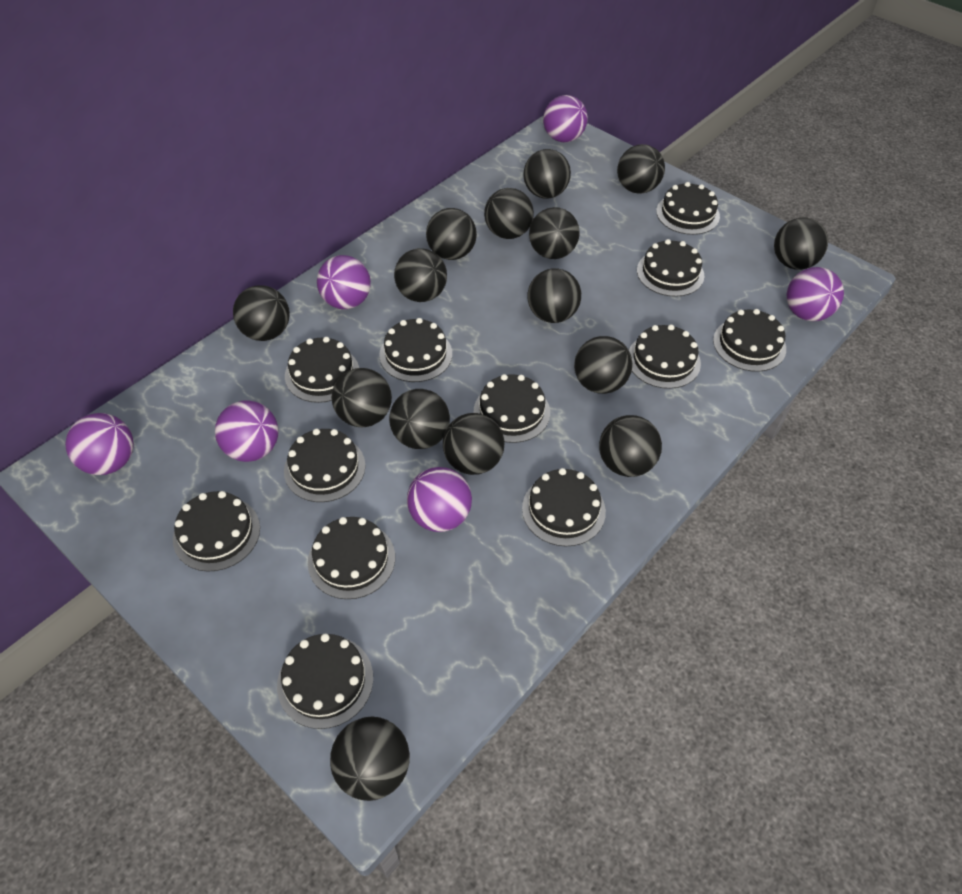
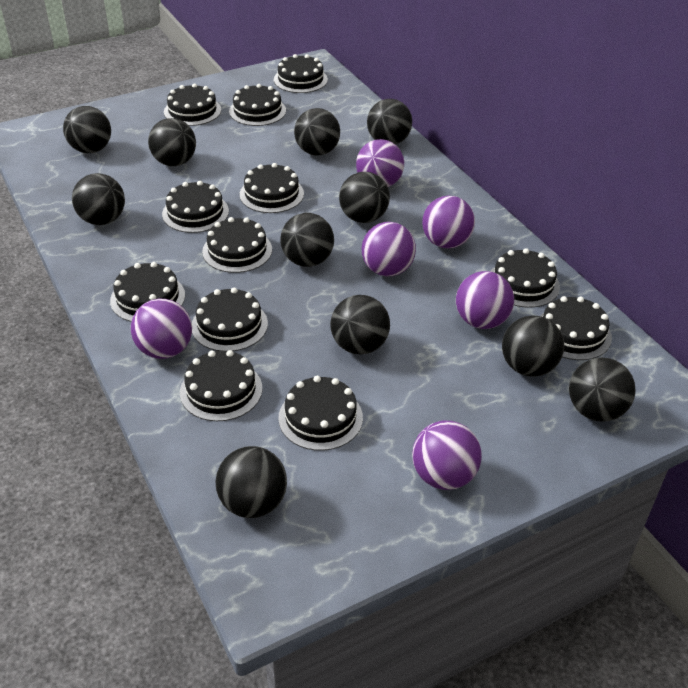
black ball: 15 -> 11

